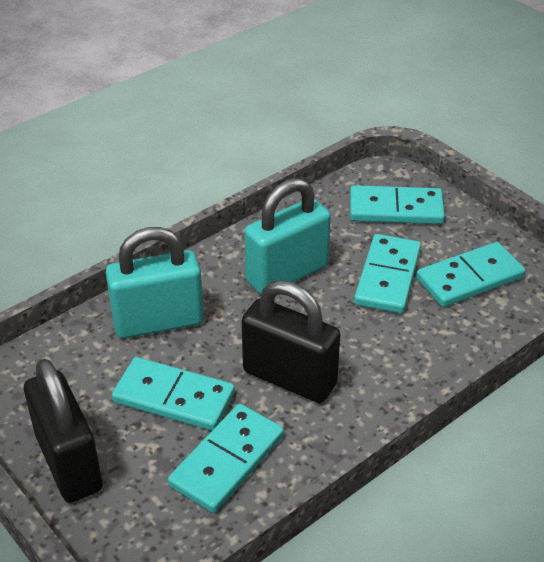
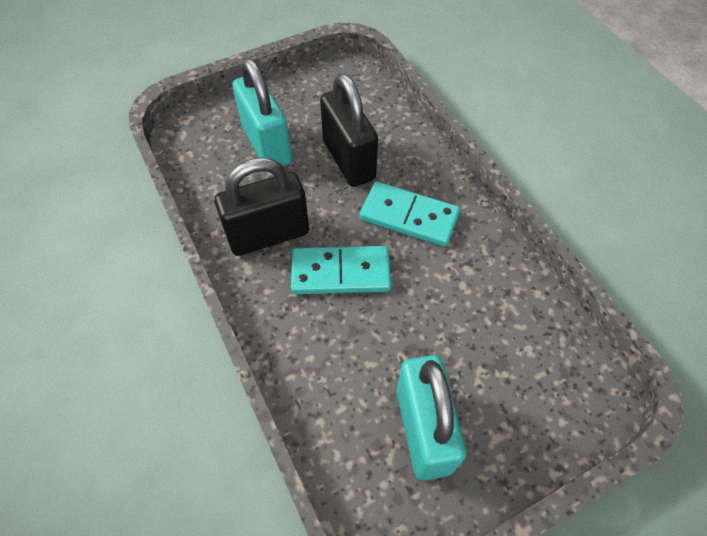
turquoise domino: 5 -> 2

